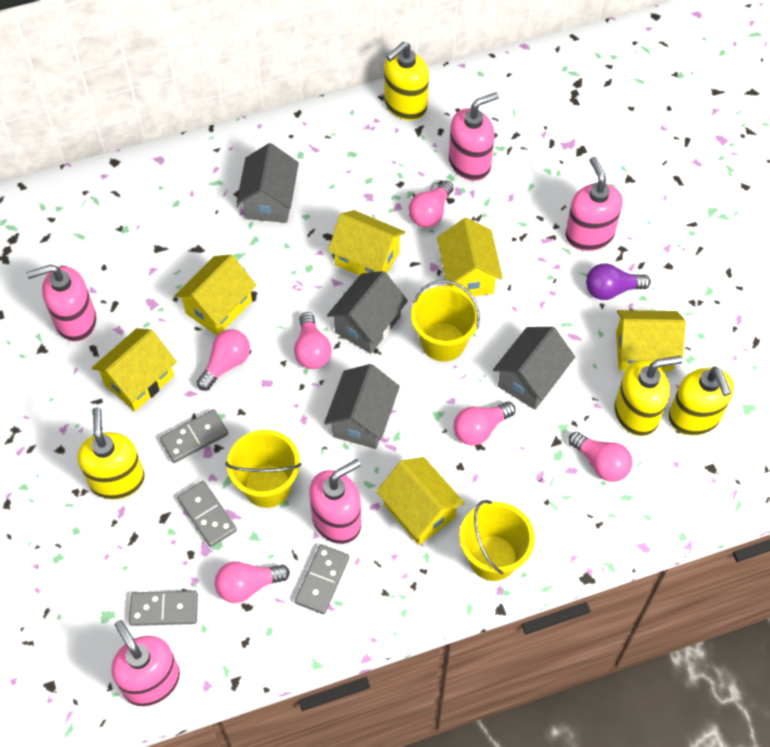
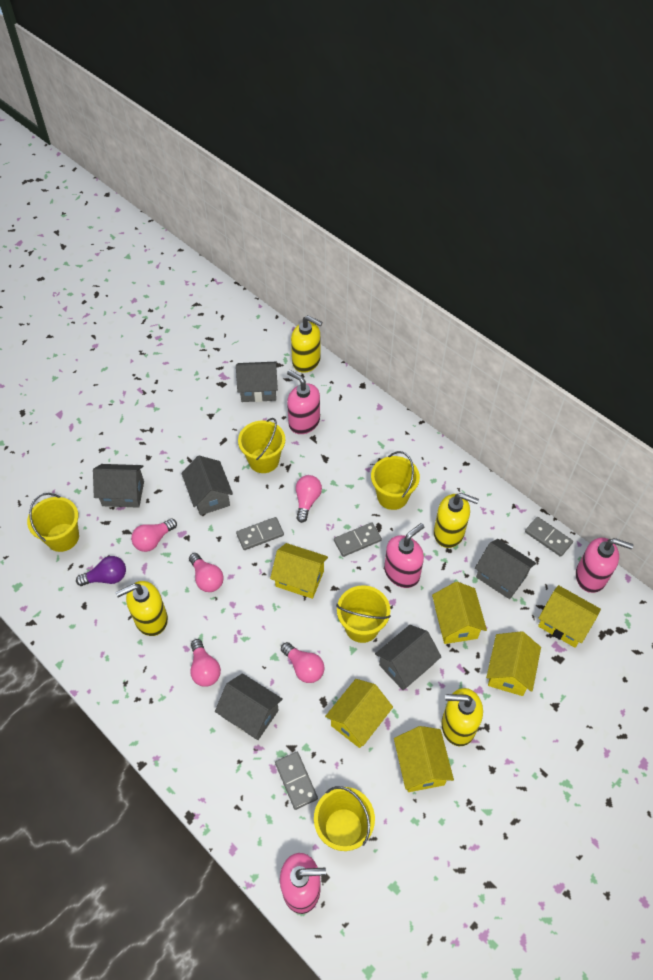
grey house: 4 -> 6
pink light bulb: 6 -> 5
pink soap dispenser: 5 -> 4
yellow bucket: 3 -> 5

